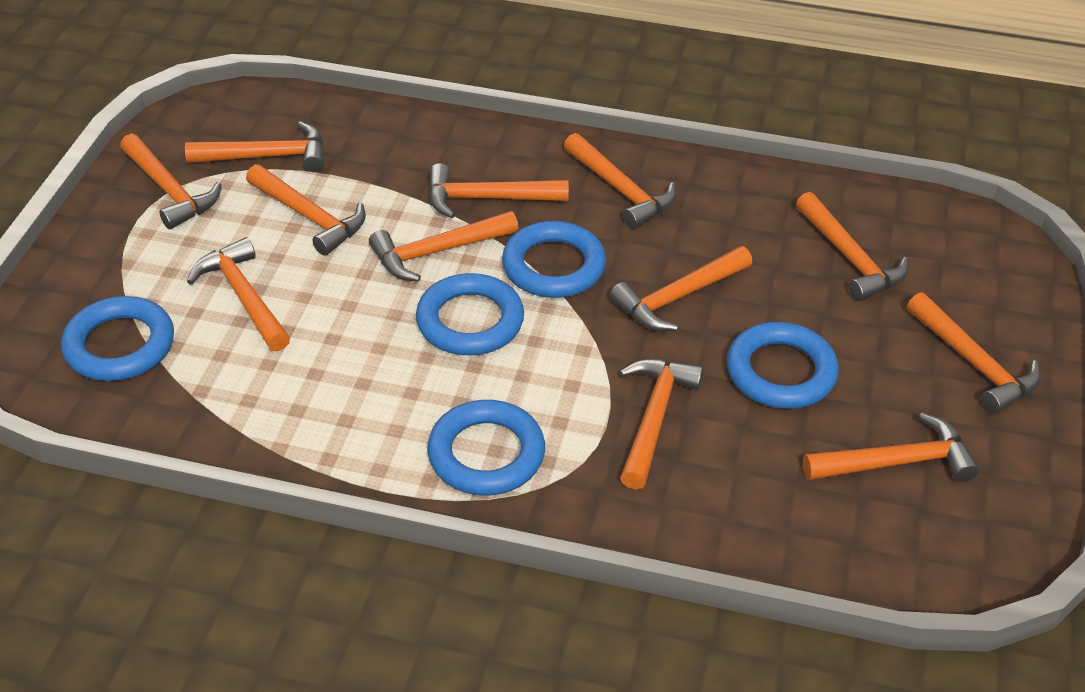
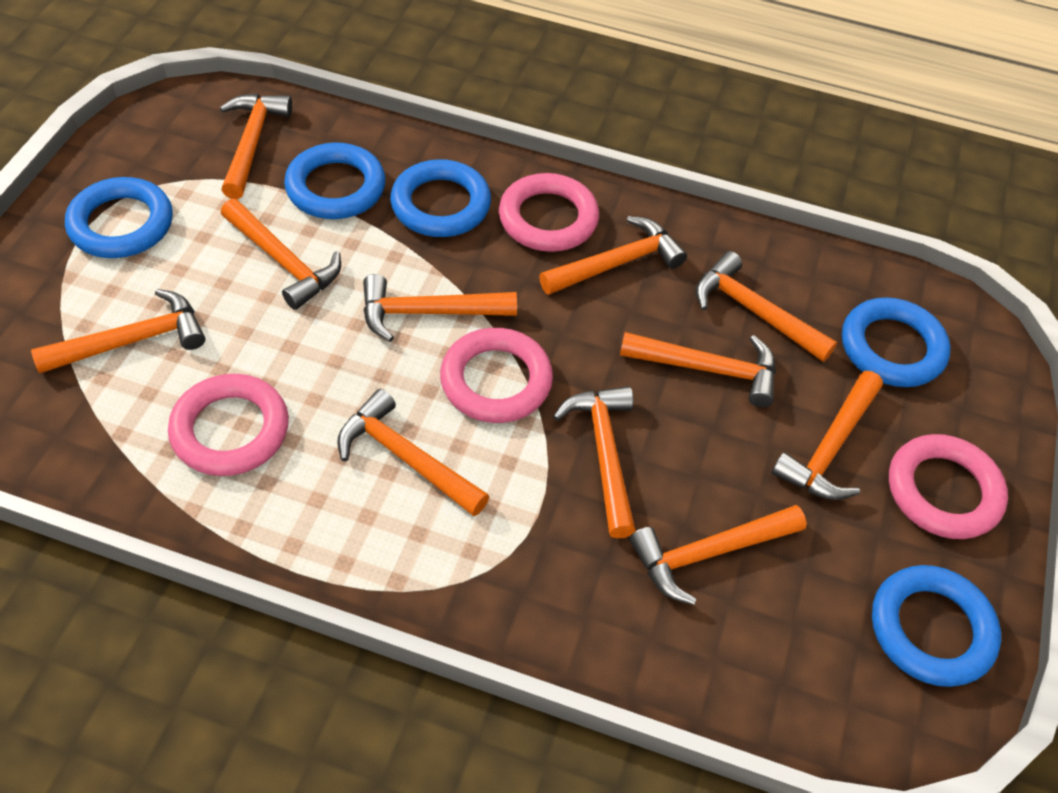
orange hammer: 12 -> 11
pink ring: 0 -> 4

